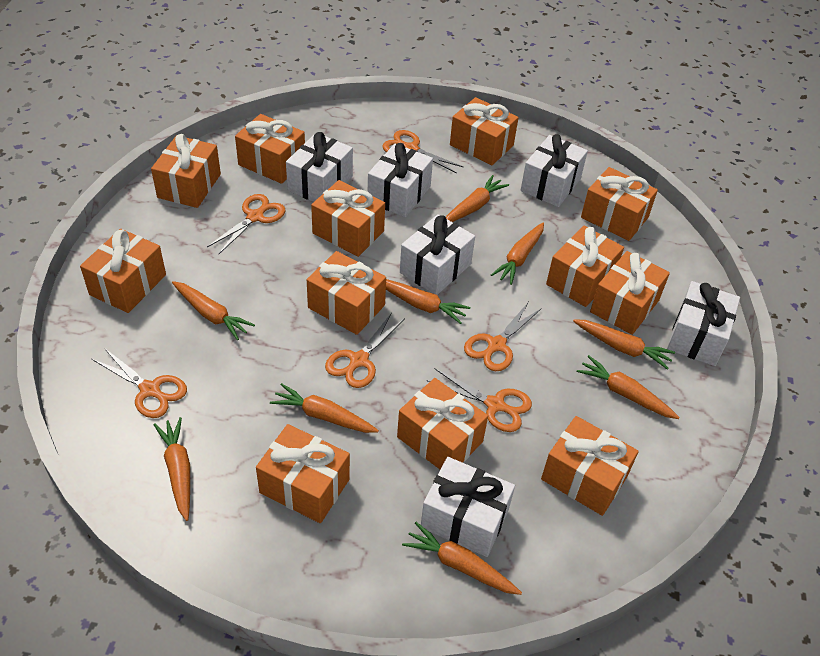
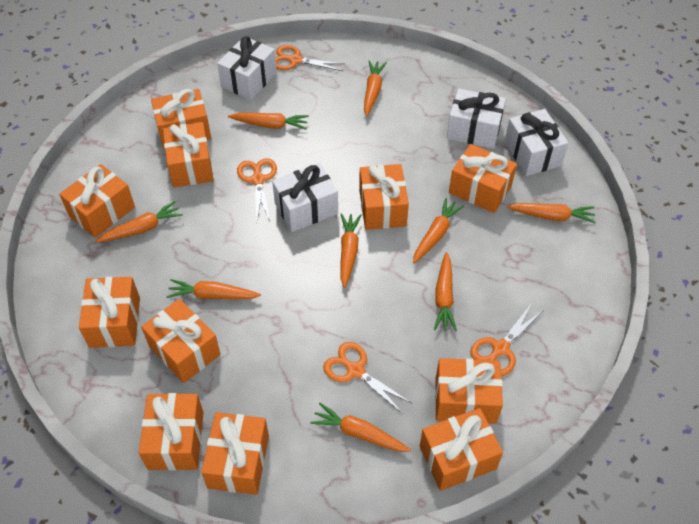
orange gift: 12 -> 11
orange scissors: 6 -> 4
white gift: 6 -> 4

